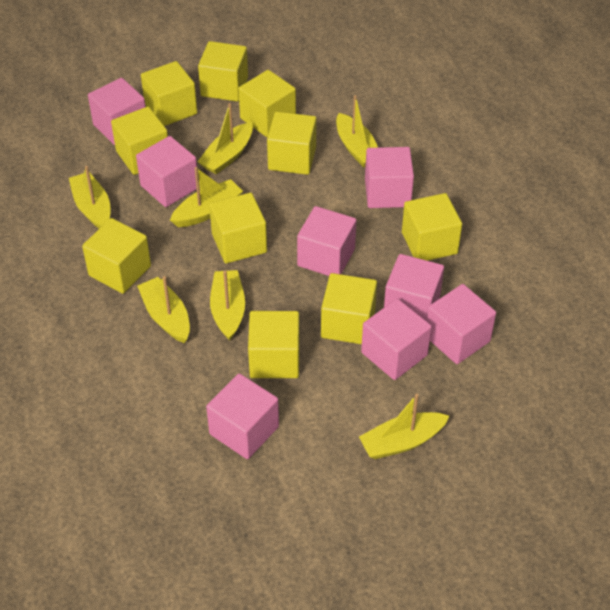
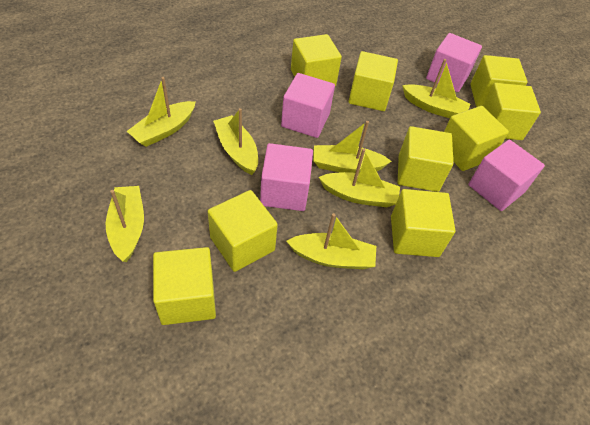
pink cube: 8 -> 4
yellow cube: 10 -> 9

